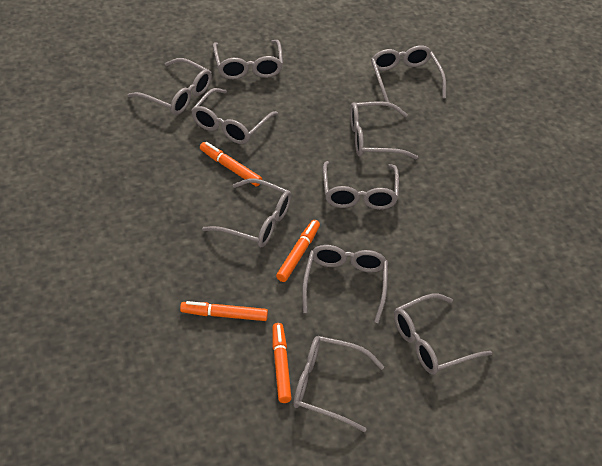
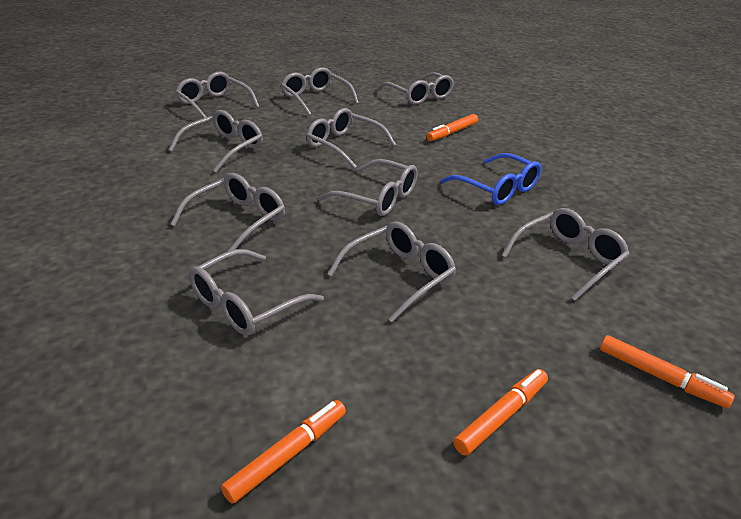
blue glasses: 0 -> 1

